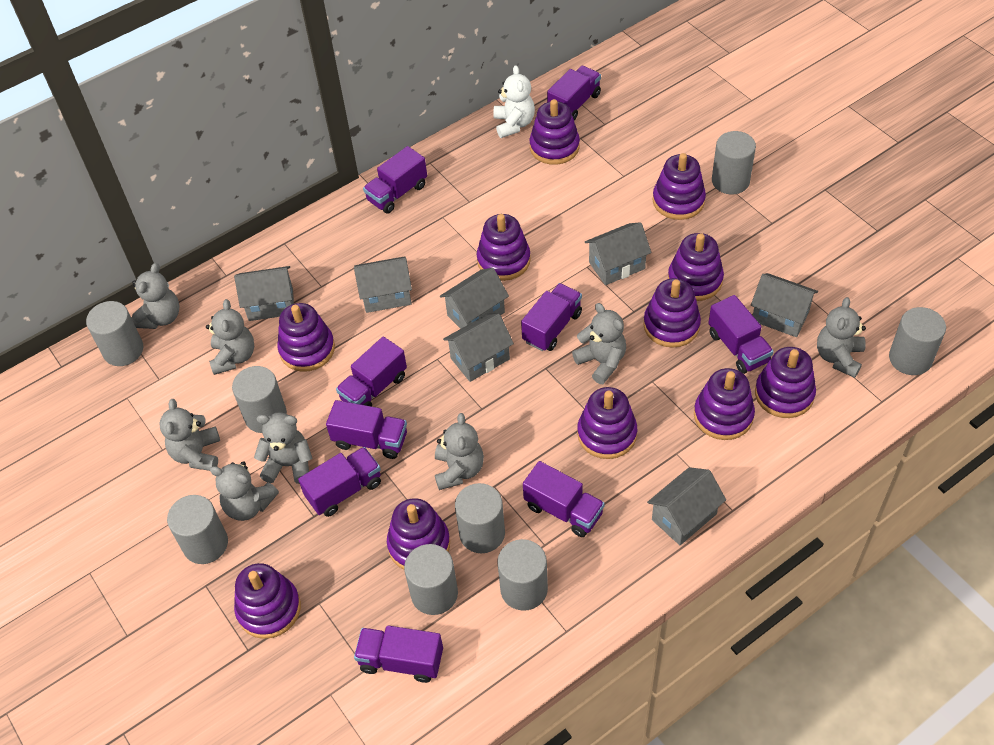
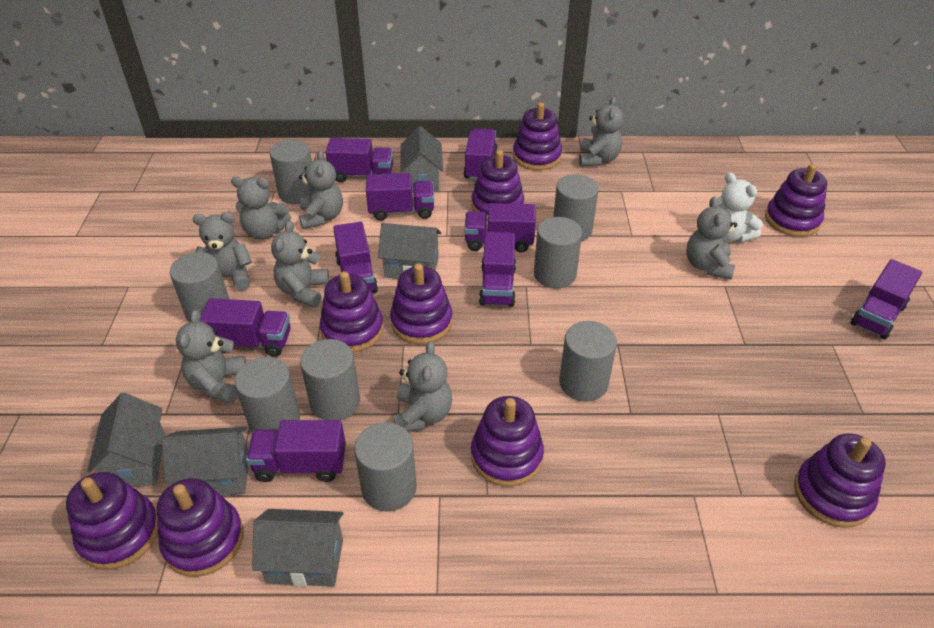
grey house: 7 -> 5
purple stacking toy: 11 -> 9

